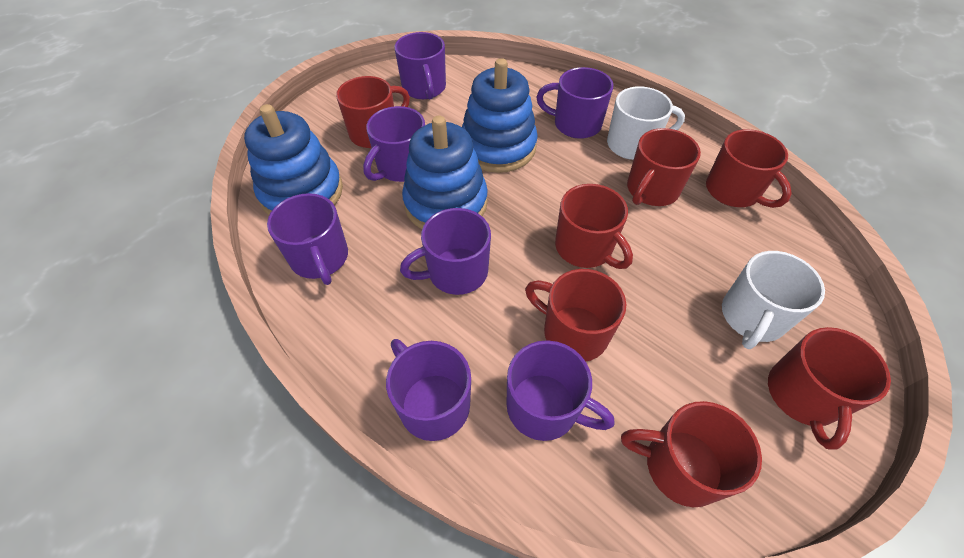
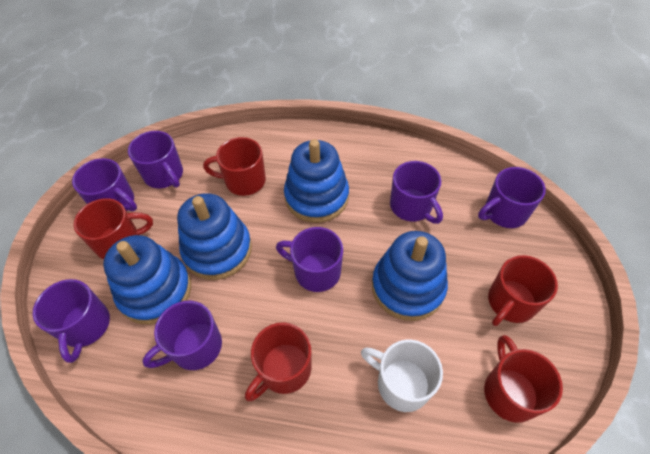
blue stacking toy: 3 -> 4
red mug: 7 -> 5
white mug: 2 -> 1

